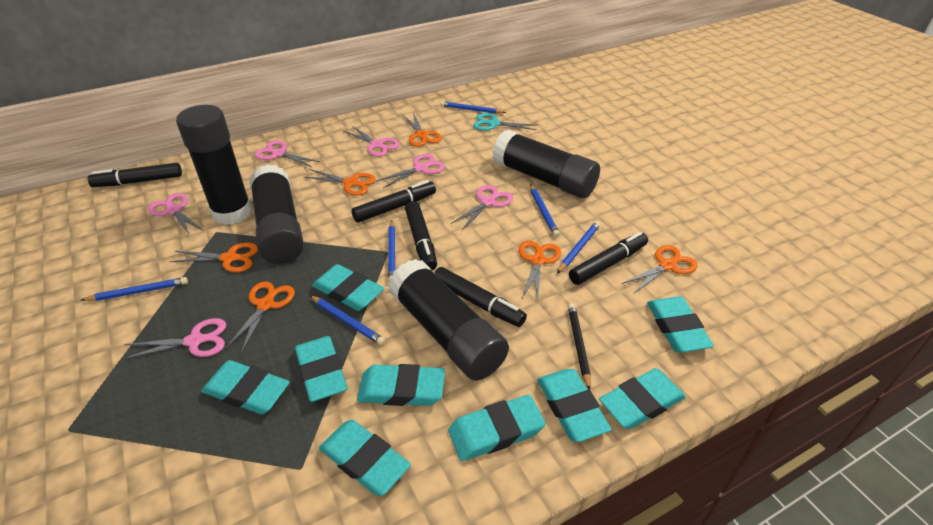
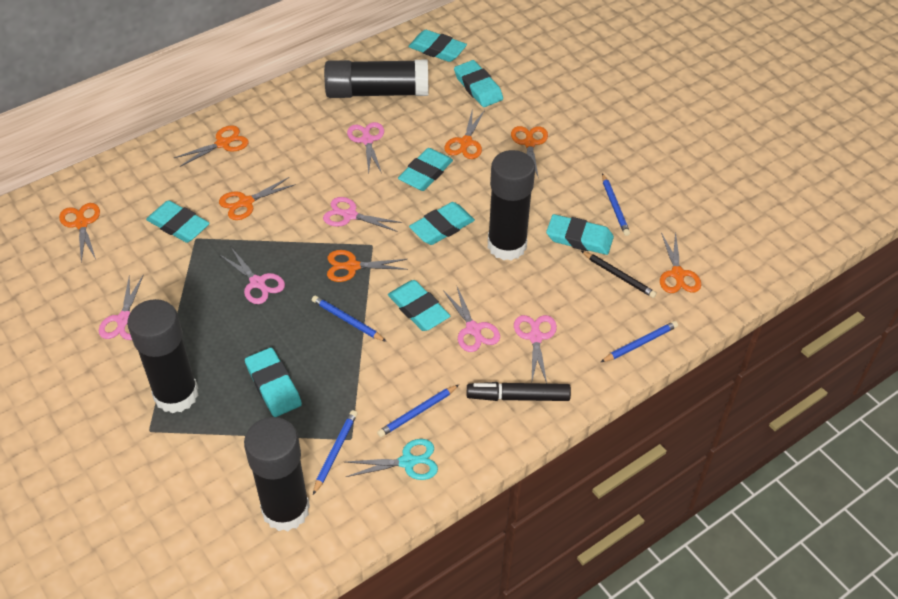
black marker: 5 -> 1
blue pencil: 6 -> 5
orange scissors: 6 -> 7
turquoise eraser: 9 -> 8

